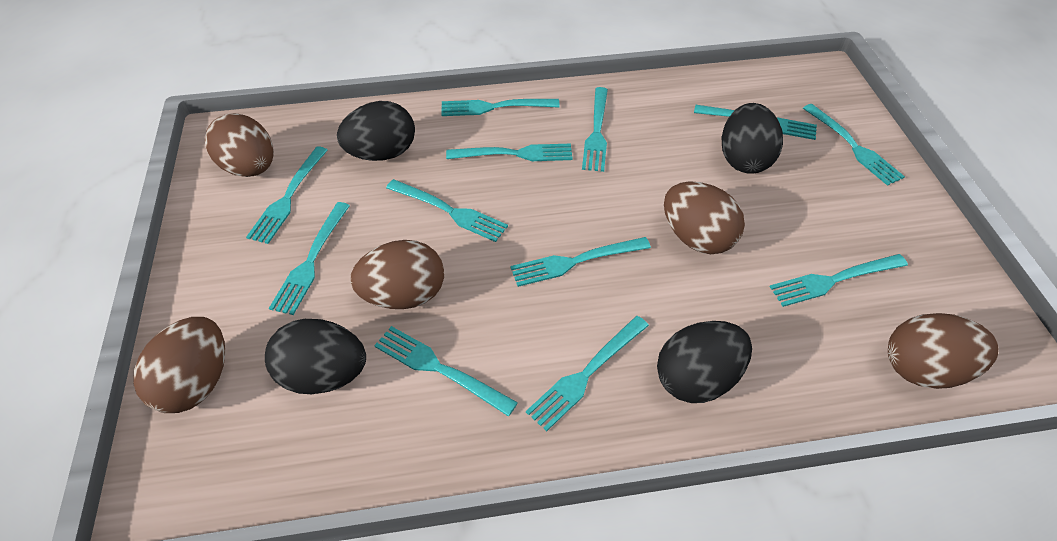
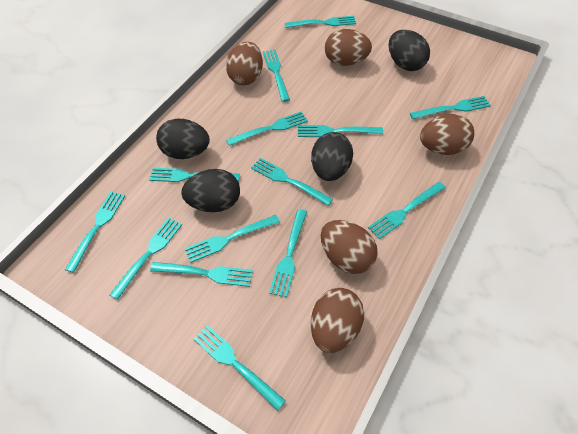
turquoise fork: 12 -> 14

